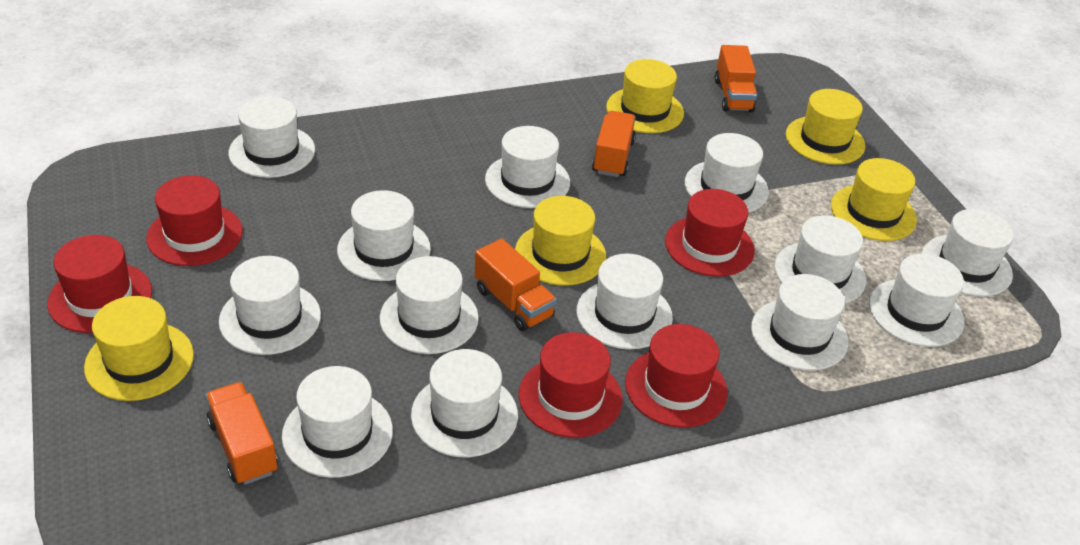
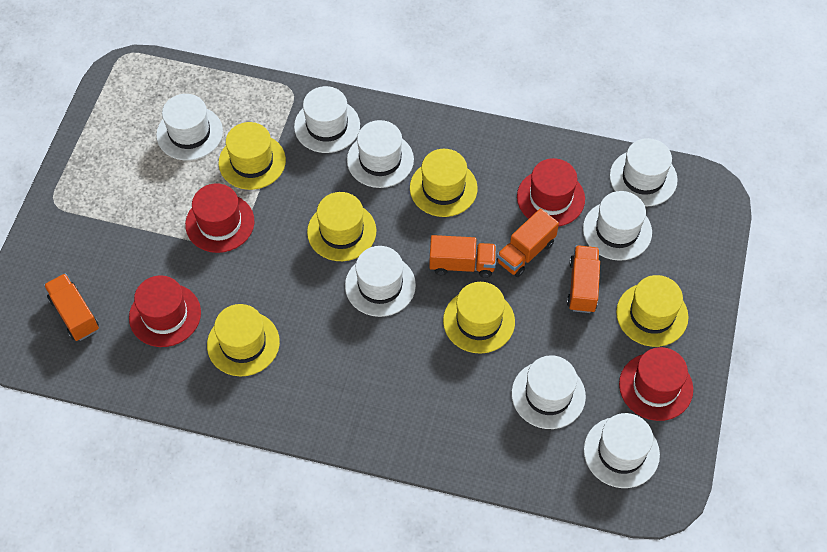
red hat: 5 -> 4
white hat: 13 -> 8
yellow hat: 5 -> 6

